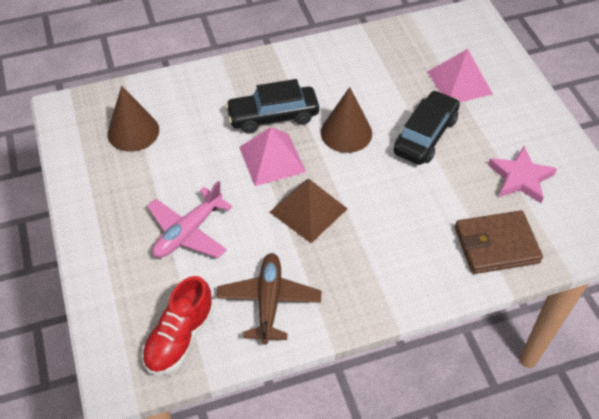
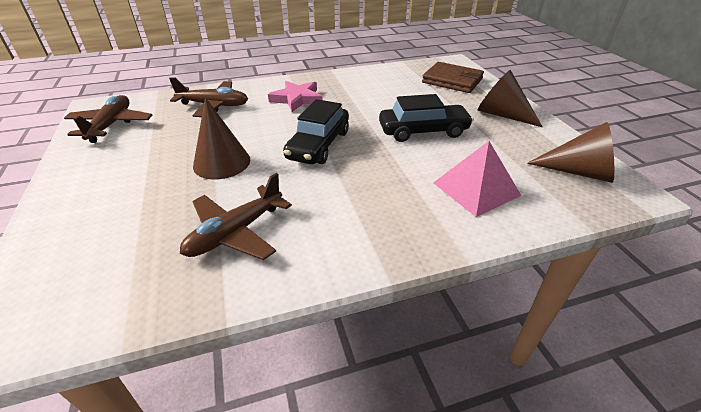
brown cone: 2 -> 3
brown plane: 1 -> 3
brown pyramid: 1 -> 0
pink plane: 1 -> 0
pink pyramid: 2 -> 1
red shoe: 1 -> 0

